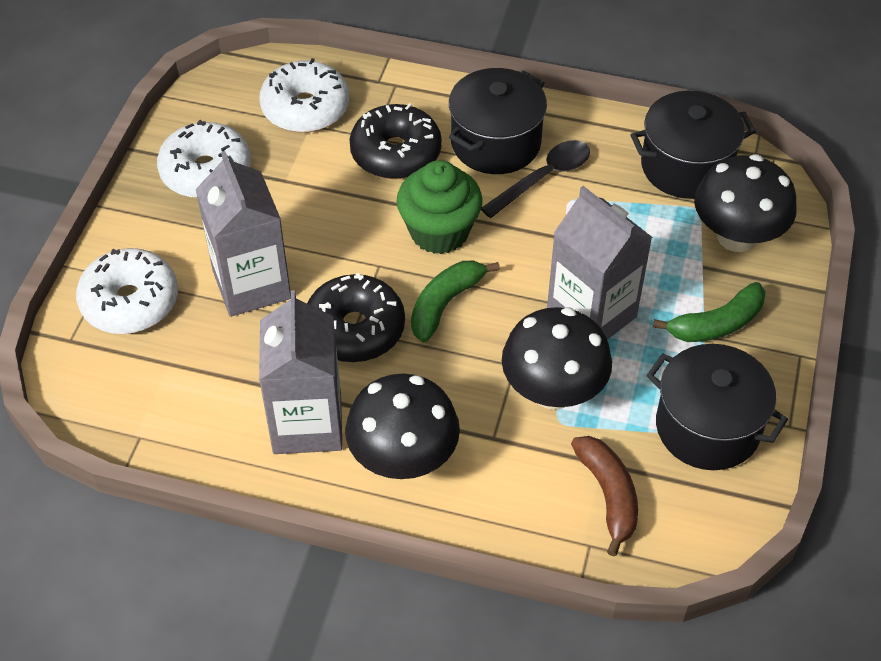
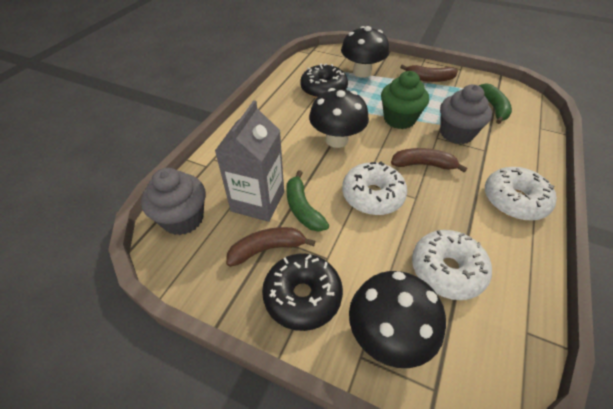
black pot: 3 -> 0
black spoon: 1 -> 0
brown banana: 1 -> 3
grey carton: 3 -> 1
grey cupcake: 0 -> 2

